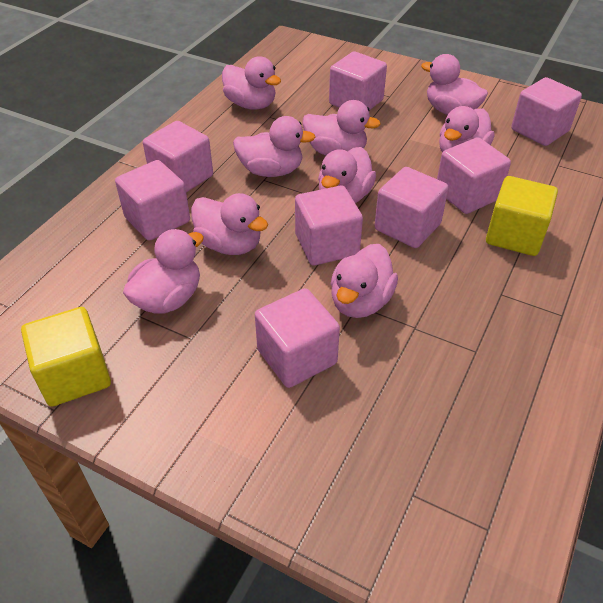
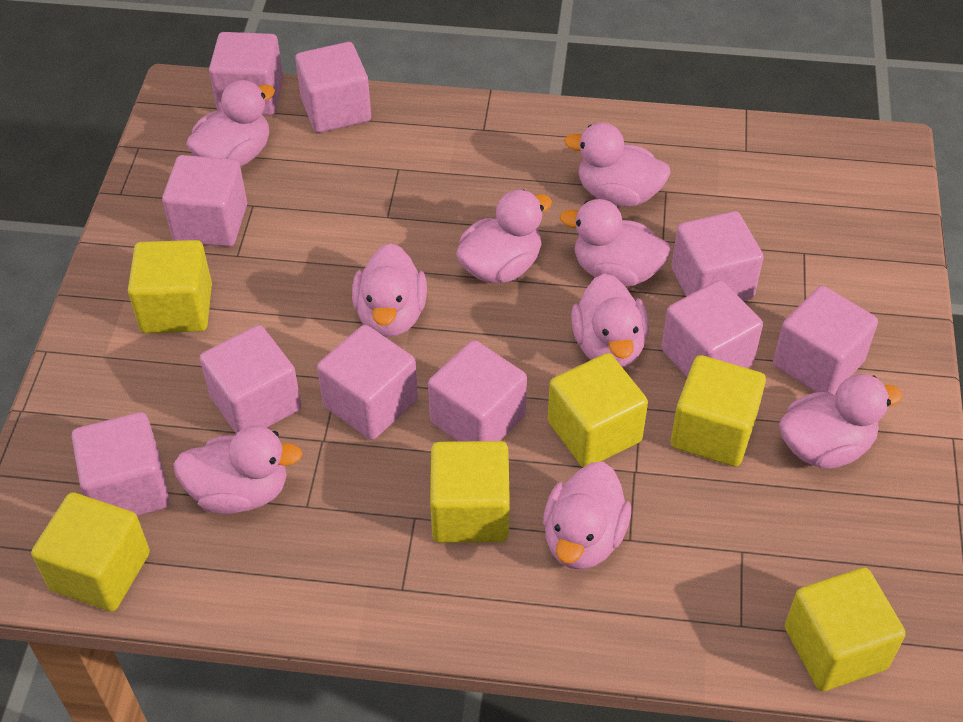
pink cube: 8 -> 10
yellow cube: 2 -> 6

